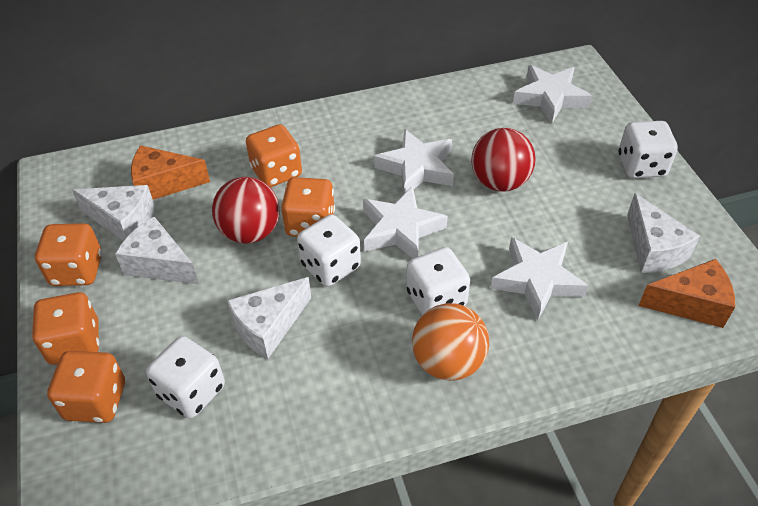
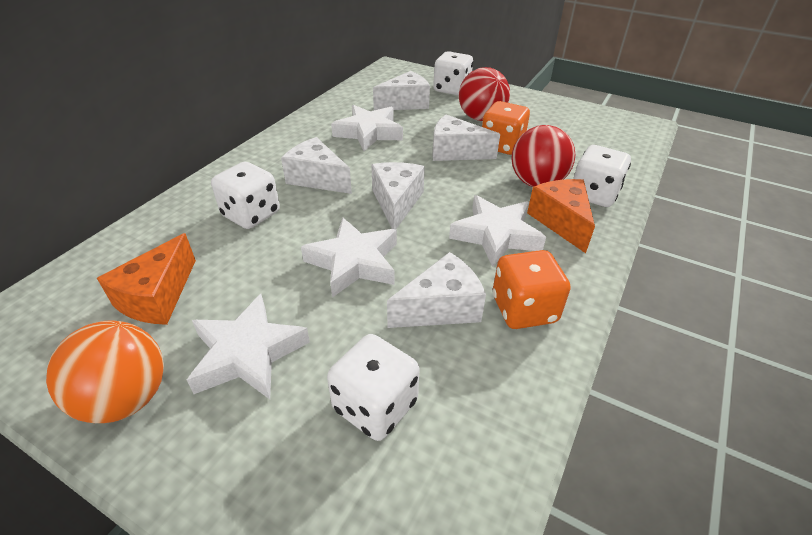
orange dice: 5 -> 2
white cheese: 4 -> 5

